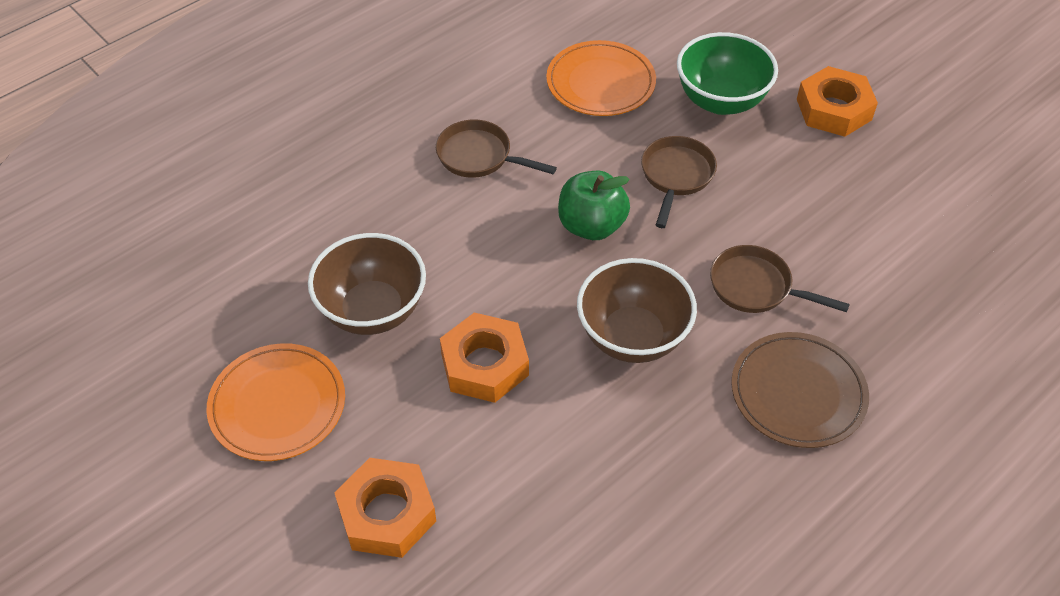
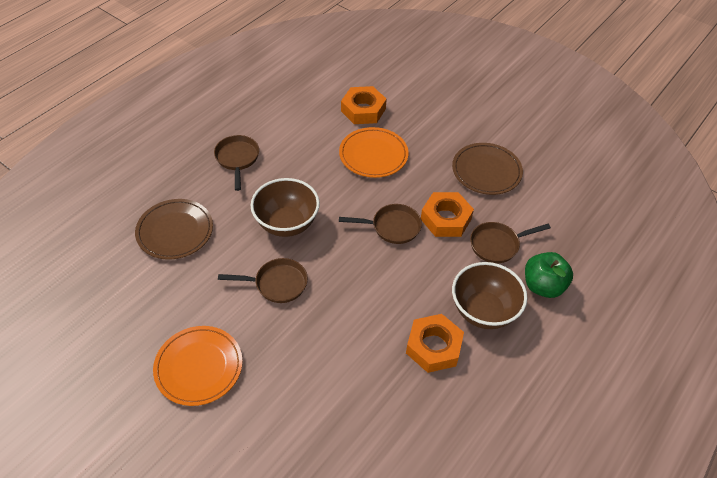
brown pan: 3 -> 4
brown plate: 1 -> 2
green bowl: 1 -> 0

